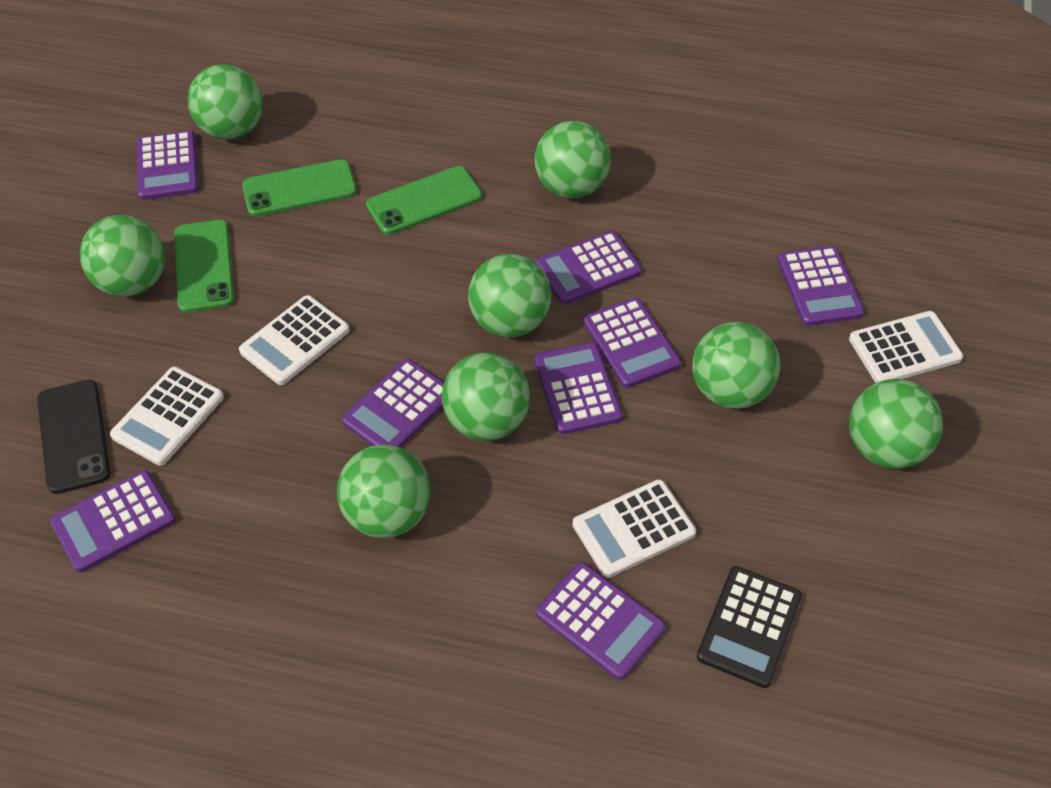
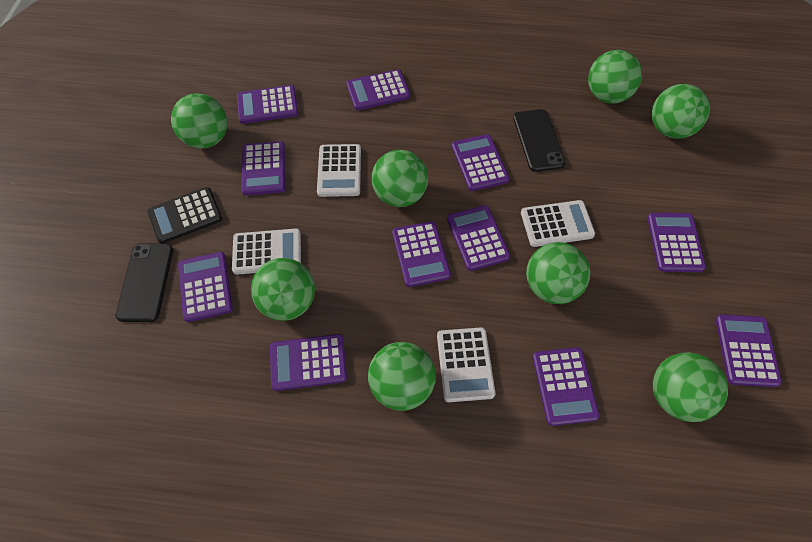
black phone: 1 -> 2
green phone: 3 -> 0
purple calculator: 8 -> 11

